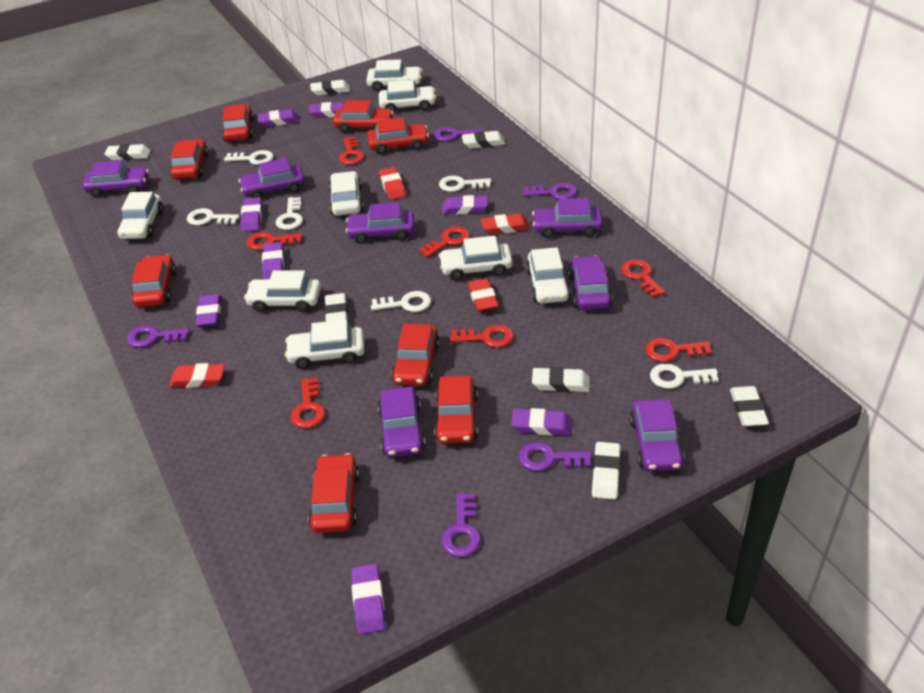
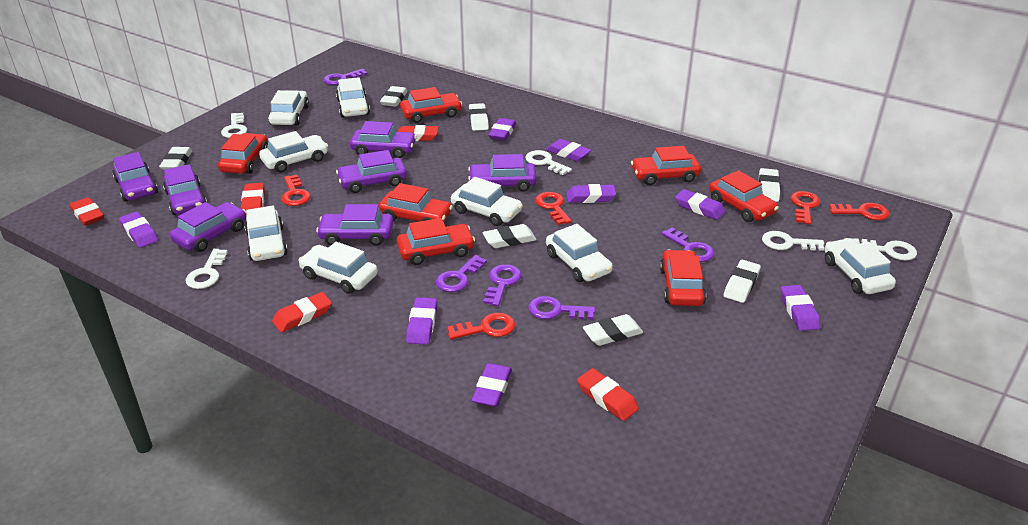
red car: 8 -> 7
red eraser: 4 -> 5
red key: 7 -> 5
white key: 6 -> 5

